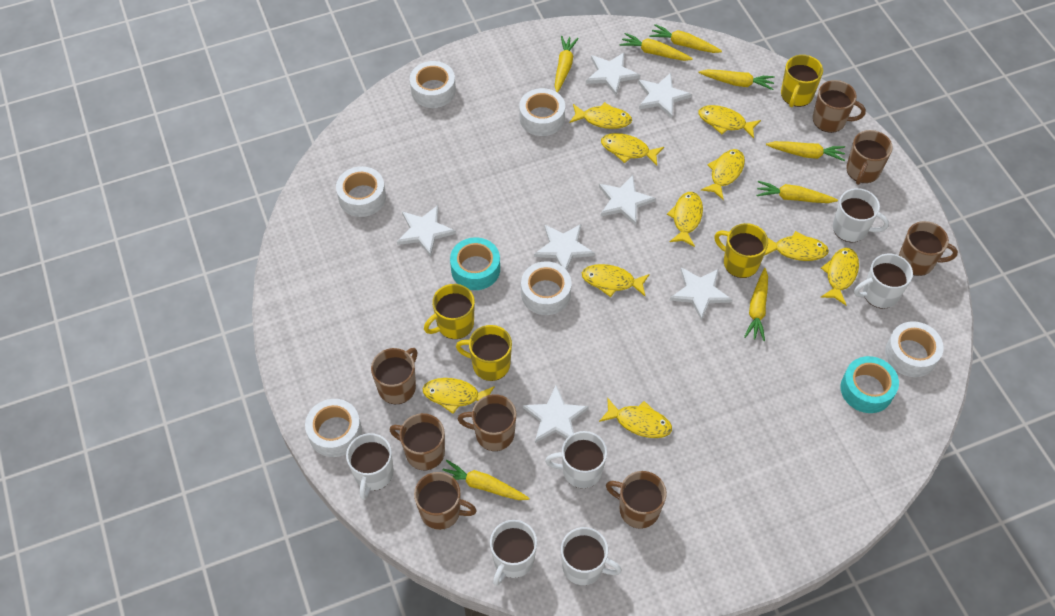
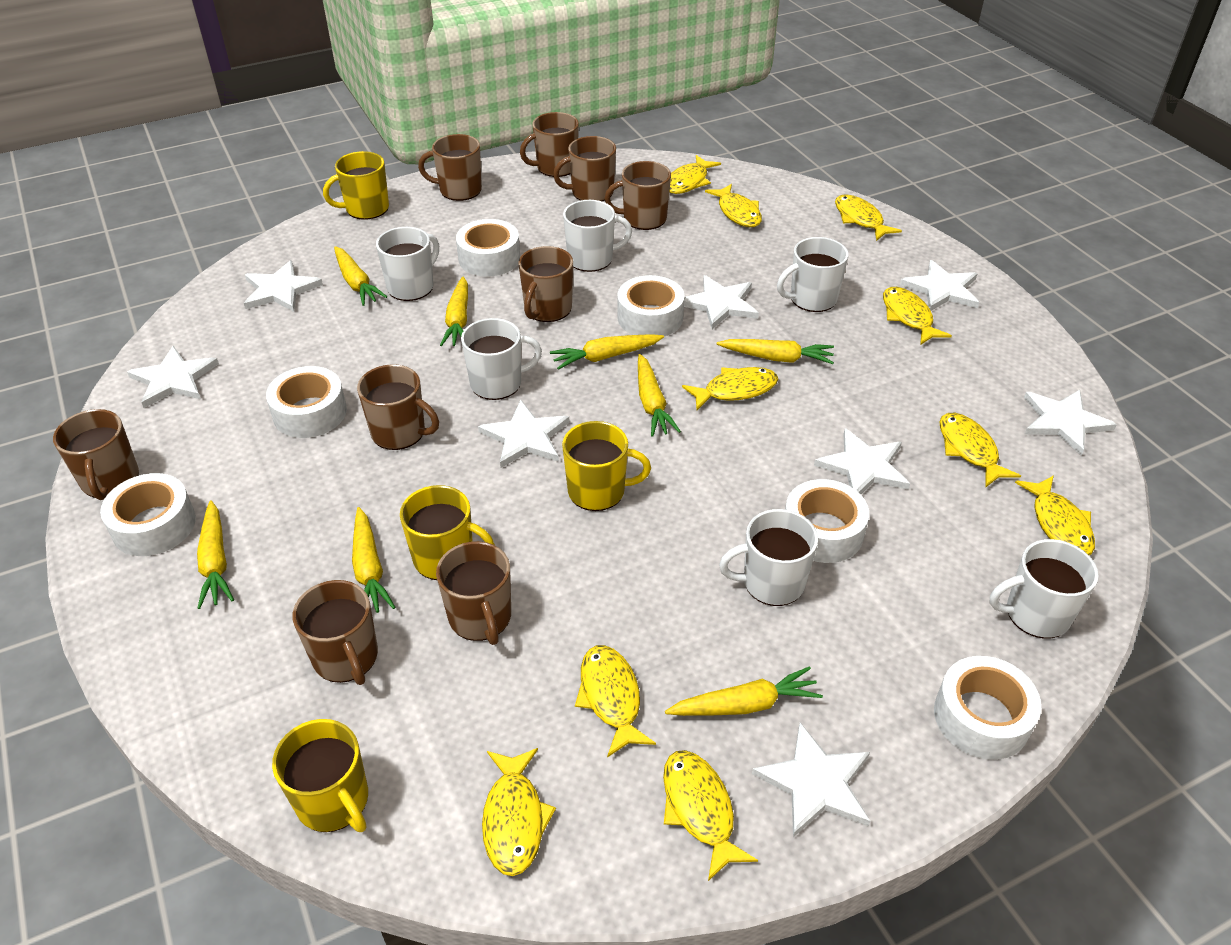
brown mug: 8 -> 9
turquoise tape: 2 -> 0
white star: 7 -> 8

